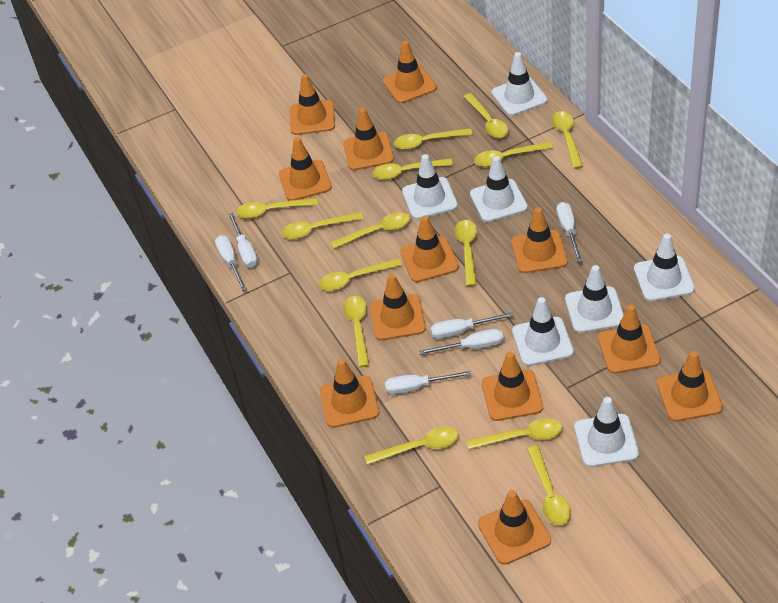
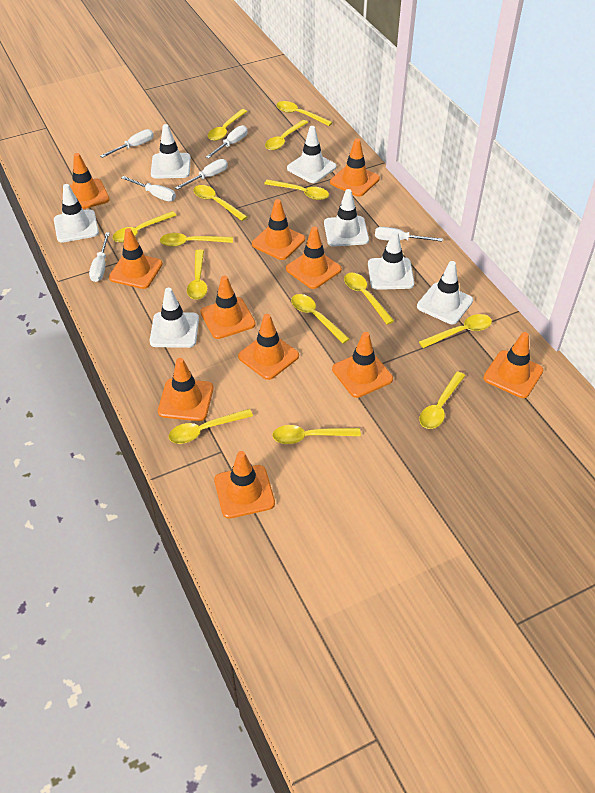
orange traffic cone: 12 -> 11

